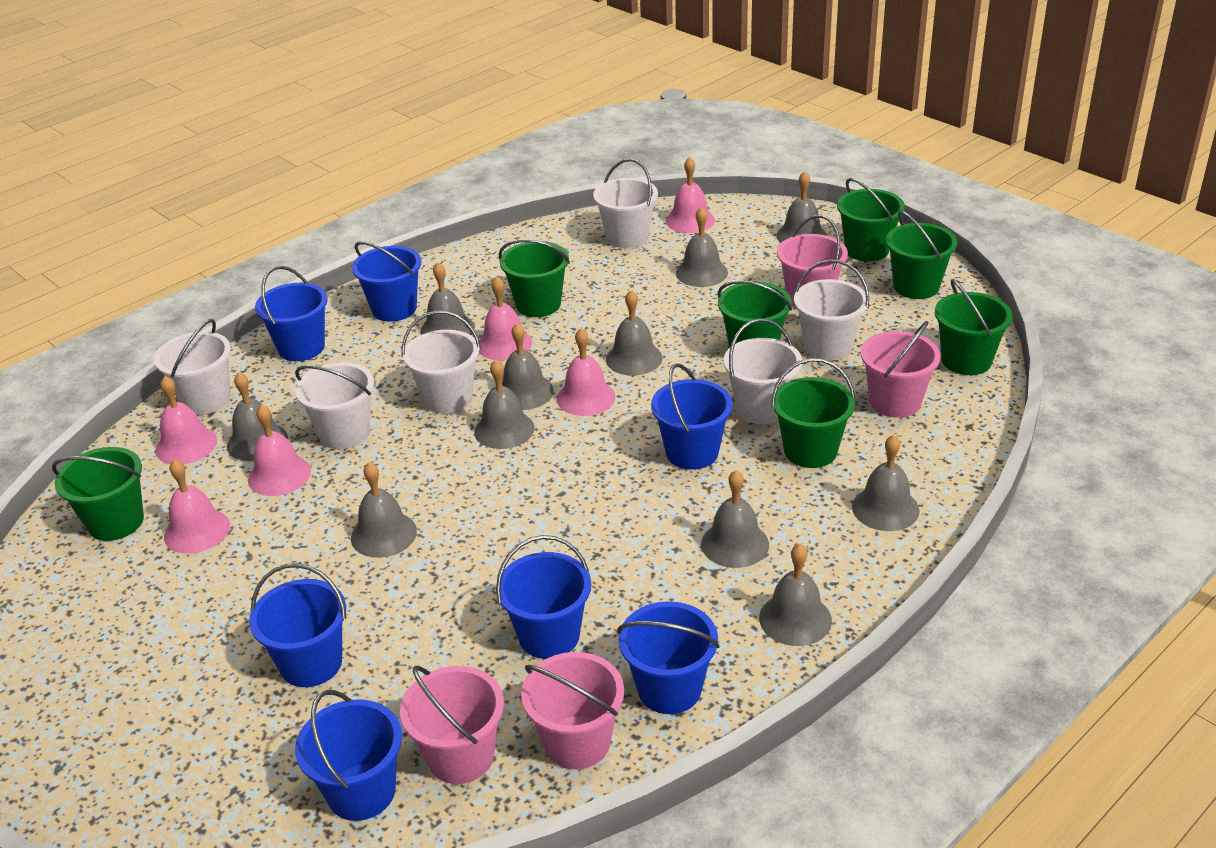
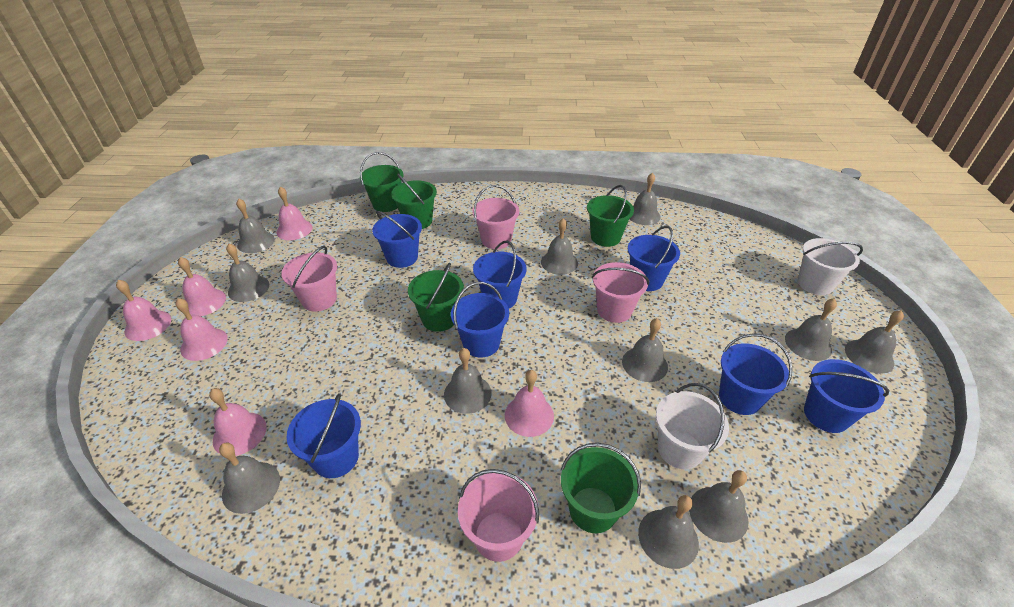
green bucket: 7 -> 5
white bucket: 6 -> 2

